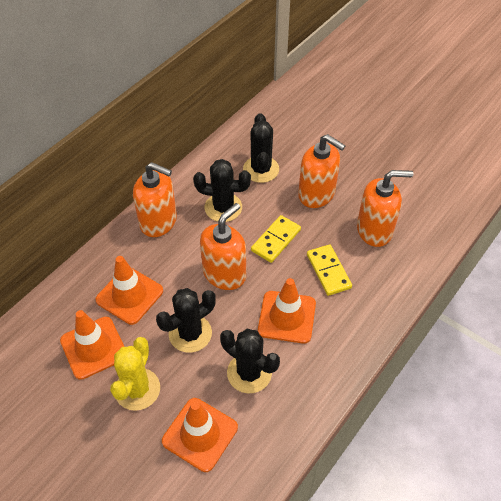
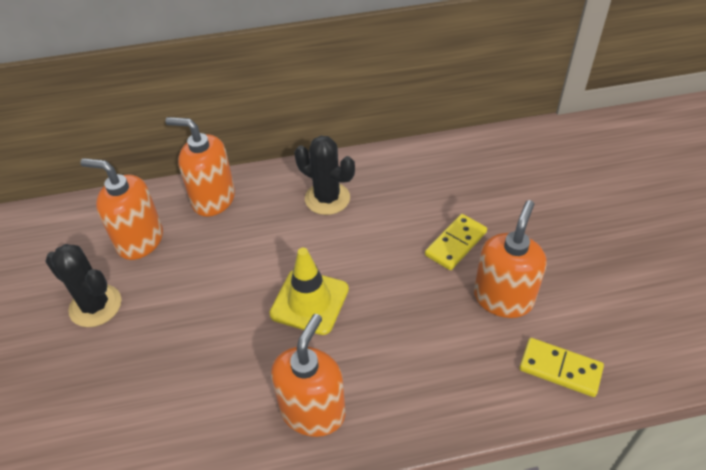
black cactus: 4 -> 2
orange traffic cone: 4 -> 0
yellow cactus: 1 -> 0
yellow traffic cone: 0 -> 1

